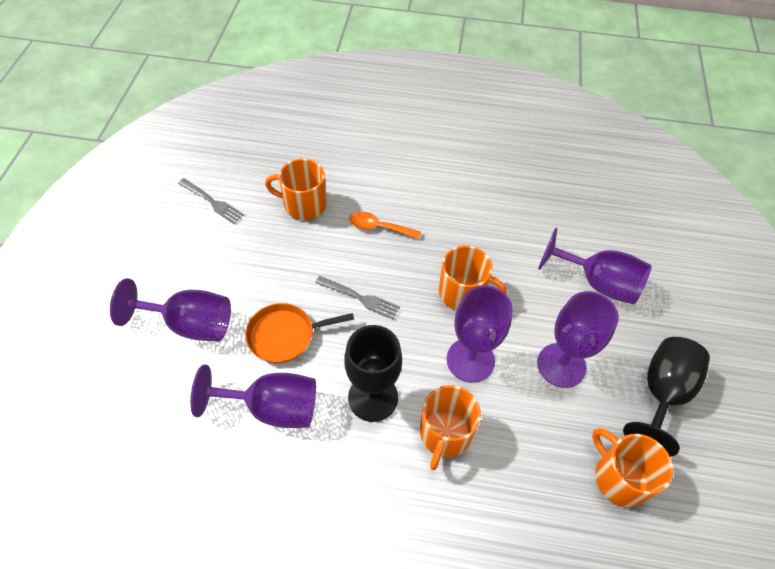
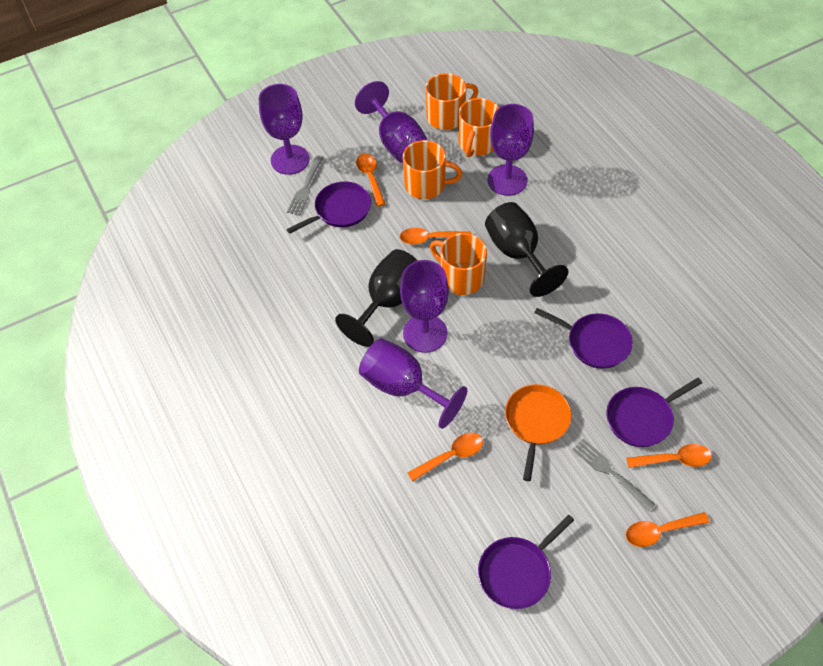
orange spoon: 1 -> 5
purple pan: 0 -> 4

